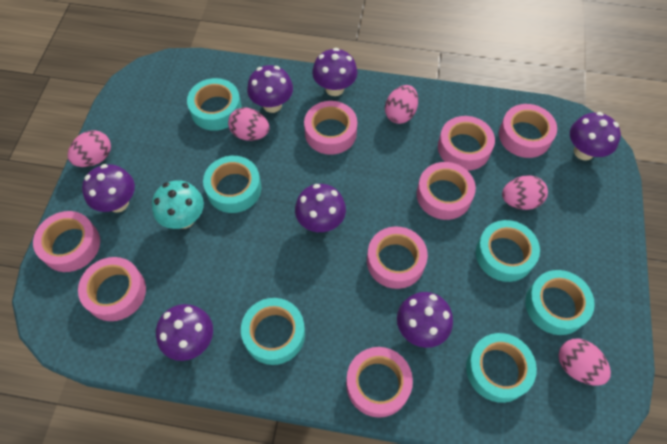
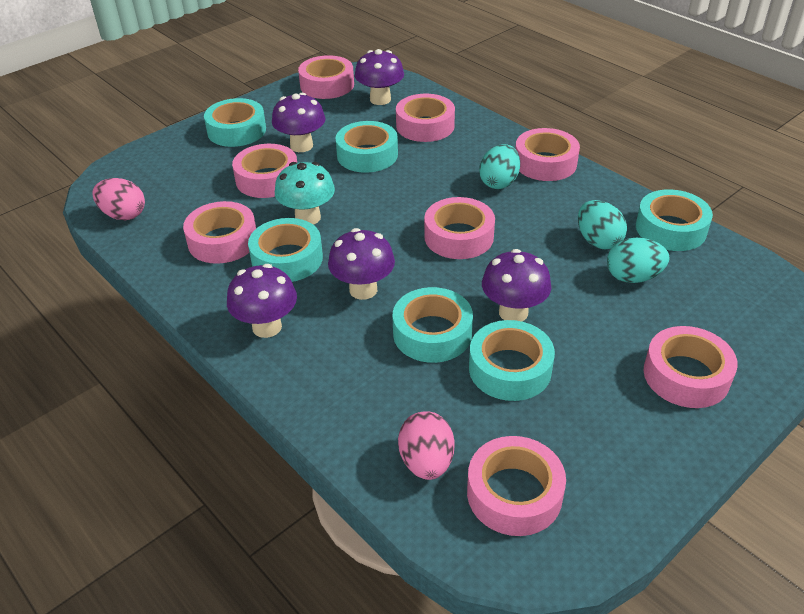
pink egg: 5 -> 2
purple mushroom: 7 -> 5
turquoise egg: 0 -> 3

